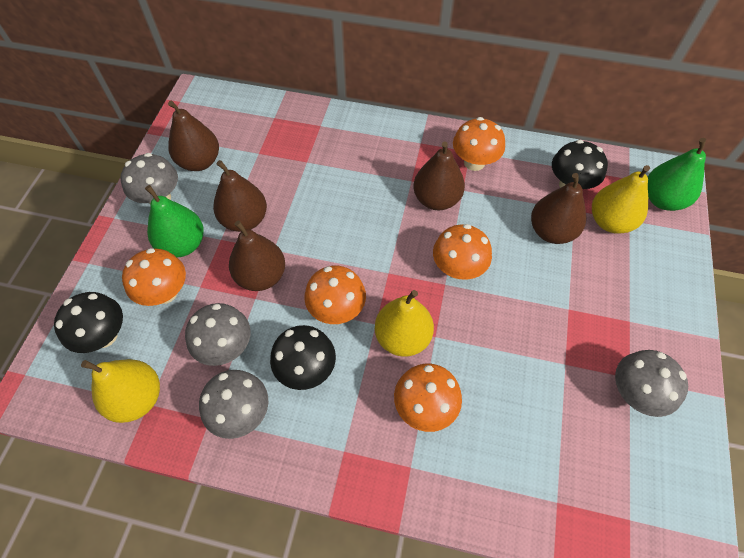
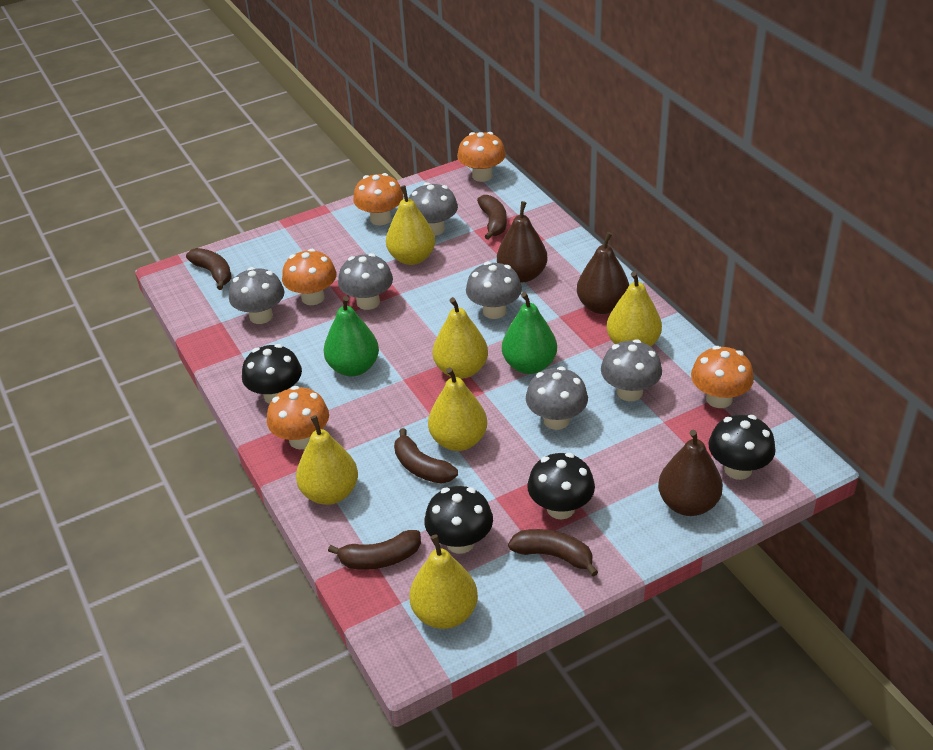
black mushroom: 3 -> 4
brown banana: 0 -> 5
brown pear: 5 -> 3
grey mushroom: 4 -> 6
yellow pear: 3 -> 6

